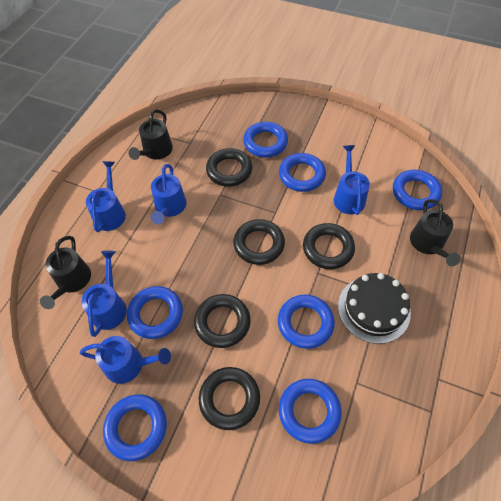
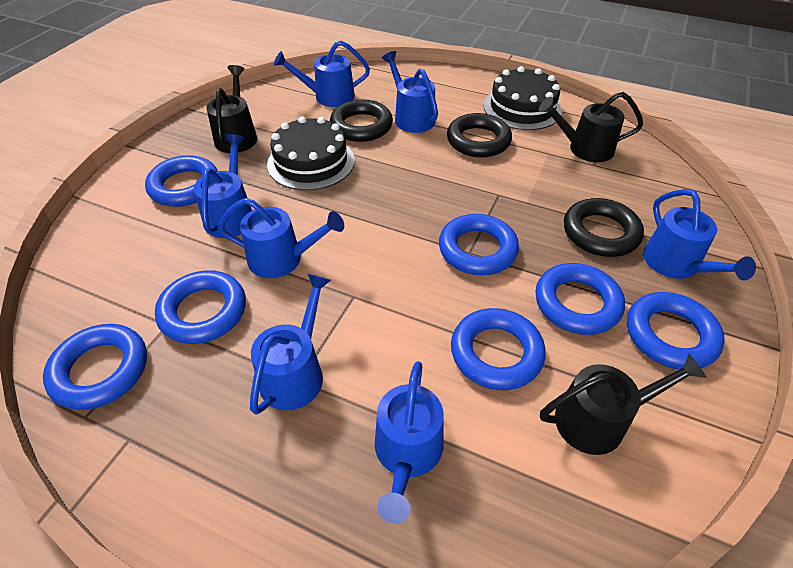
black cake: 1 -> 2
black ring: 5 -> 3
blue watering can: 5 -> 7

